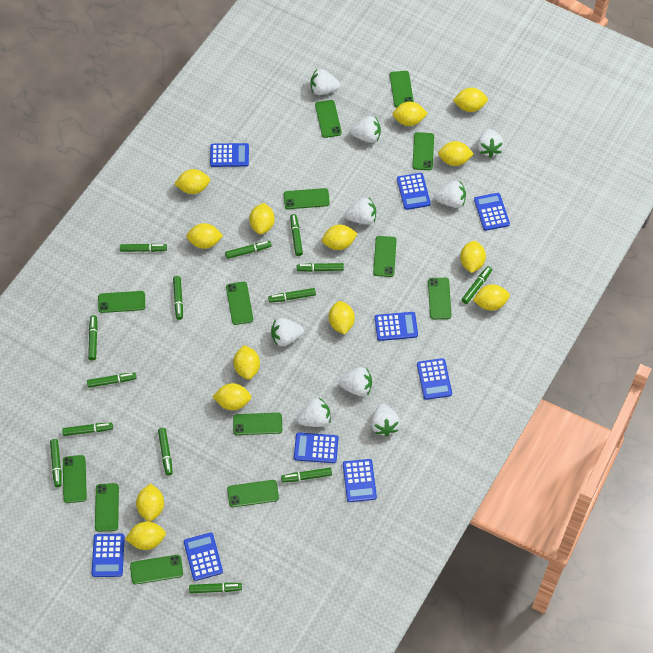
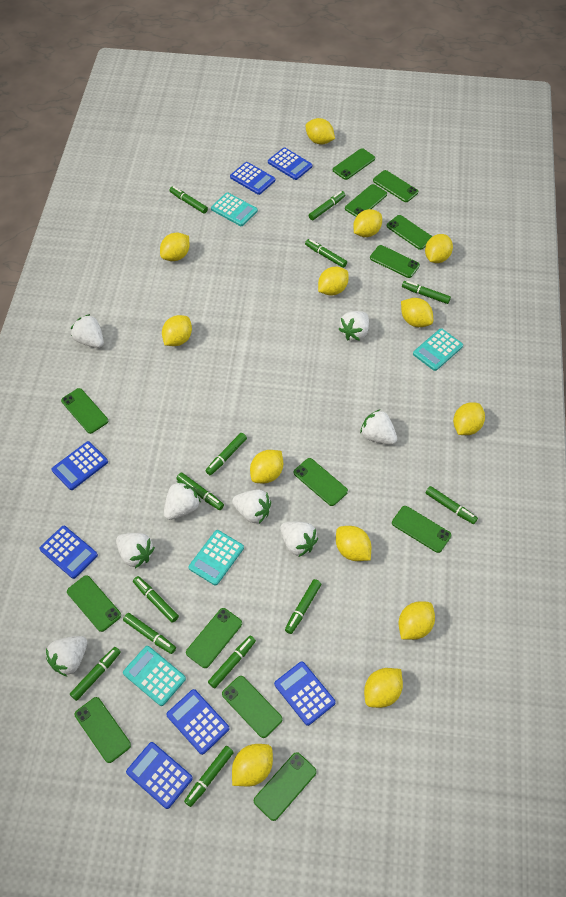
blue calculator: 9 -> 7
green marker: 14 -> 13
turquoise calculator: 0 -> 4
white strawberry: 9 -> 8
yellow lemon: 14 -> 13

